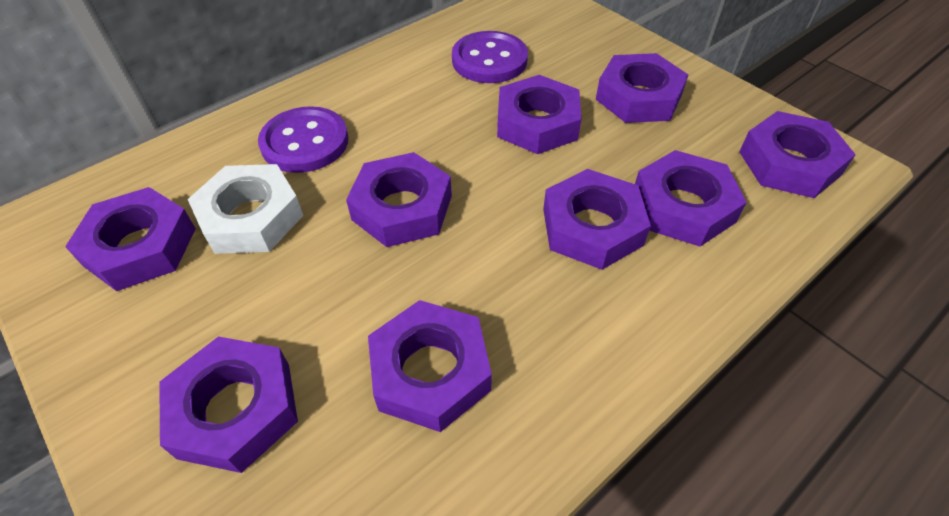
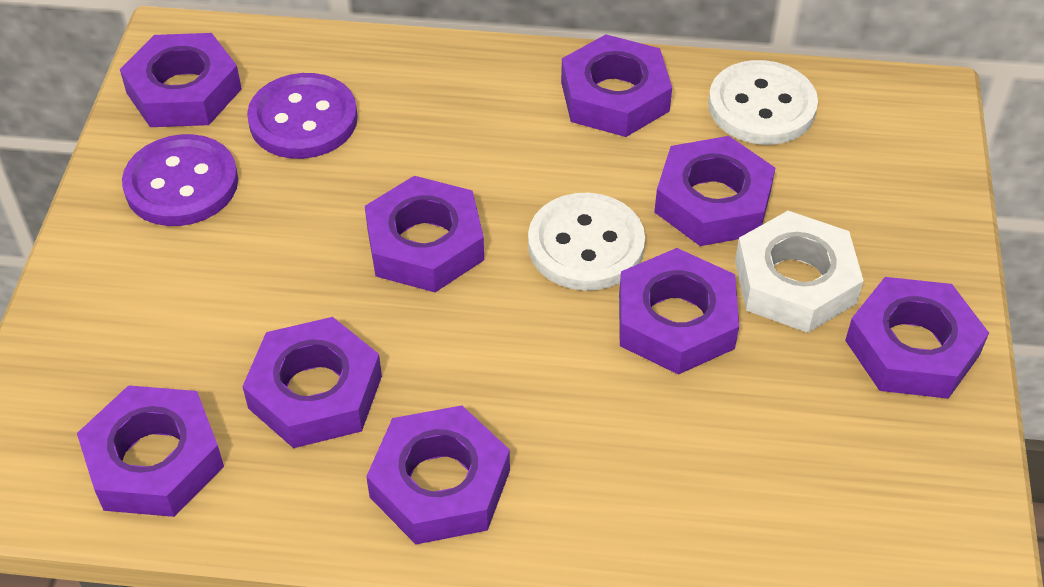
white button: 0 -> 2

